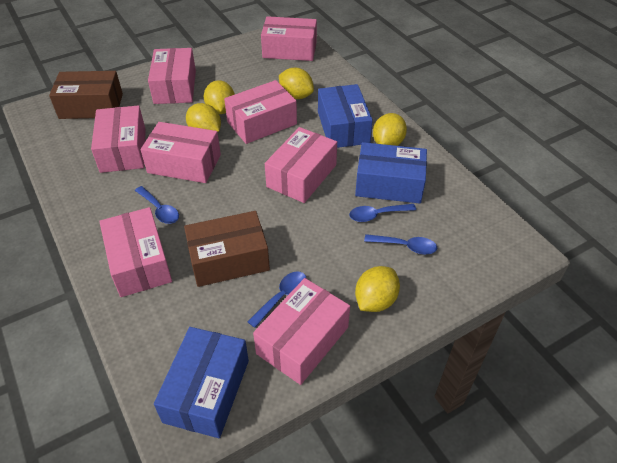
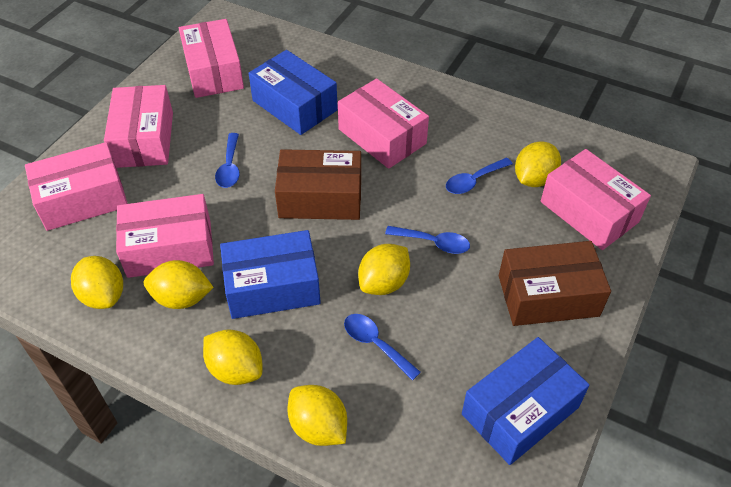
pink box: 8 -> 6
yellow lemon: 5 -> 6

